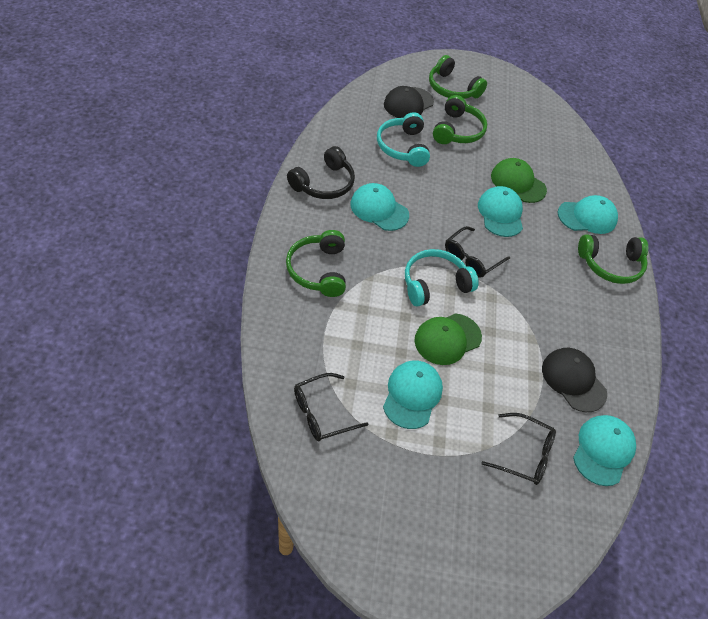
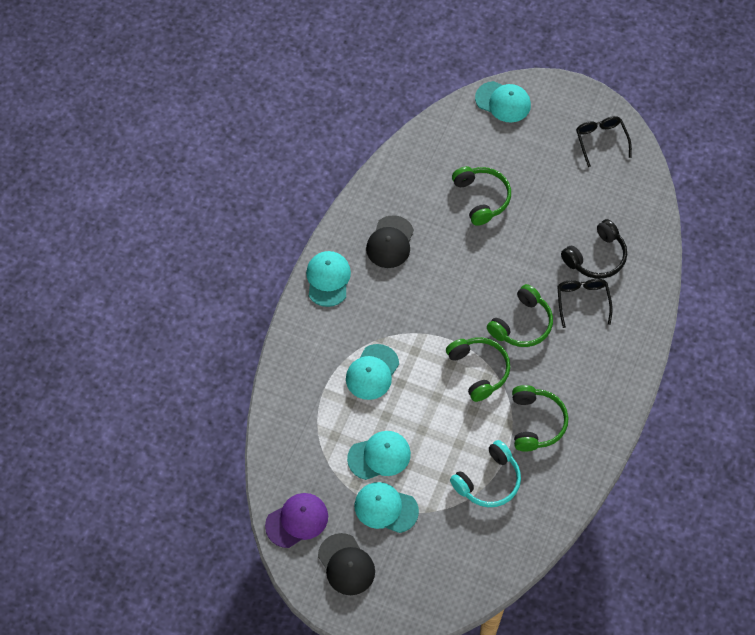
black glasses: 3 -> 2
green cap: 2 -> 0
purple cap: 0 -> 1
turquoise headphones: 2 -> 1

